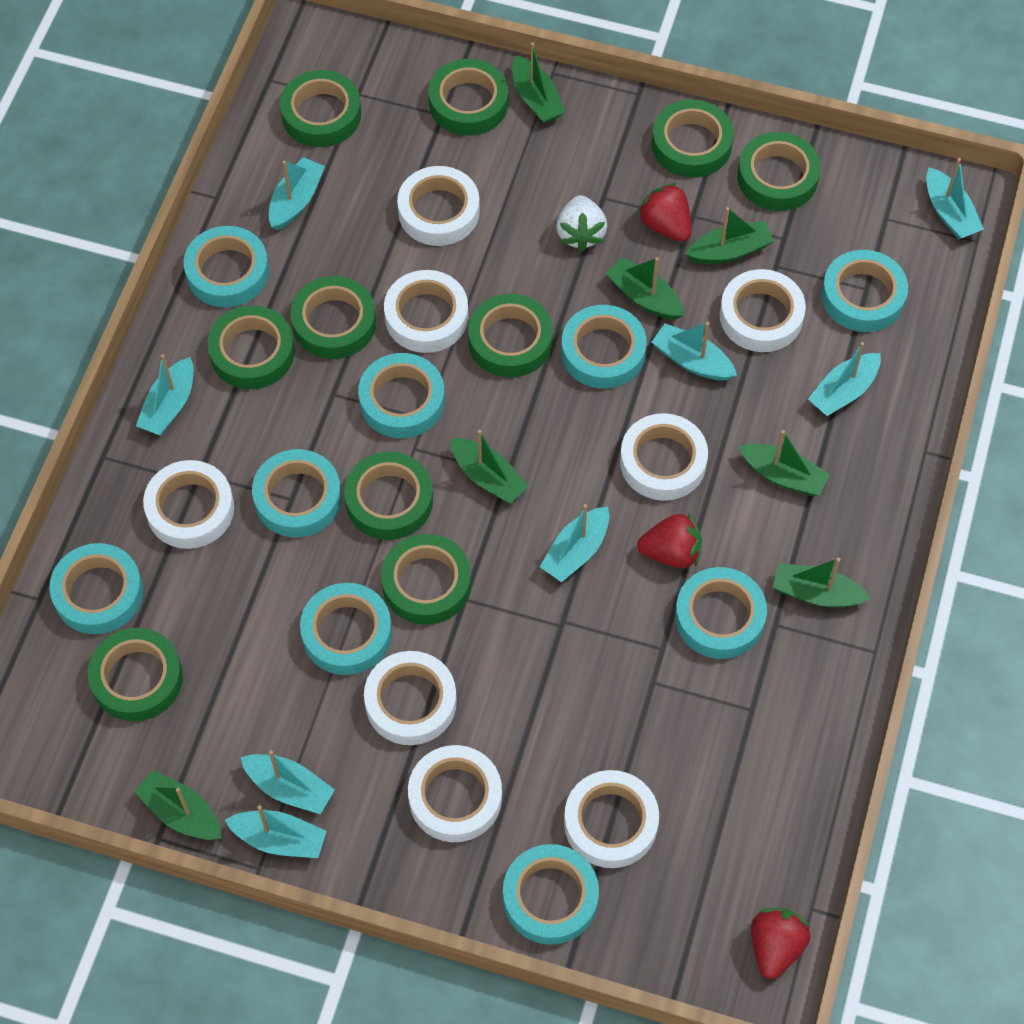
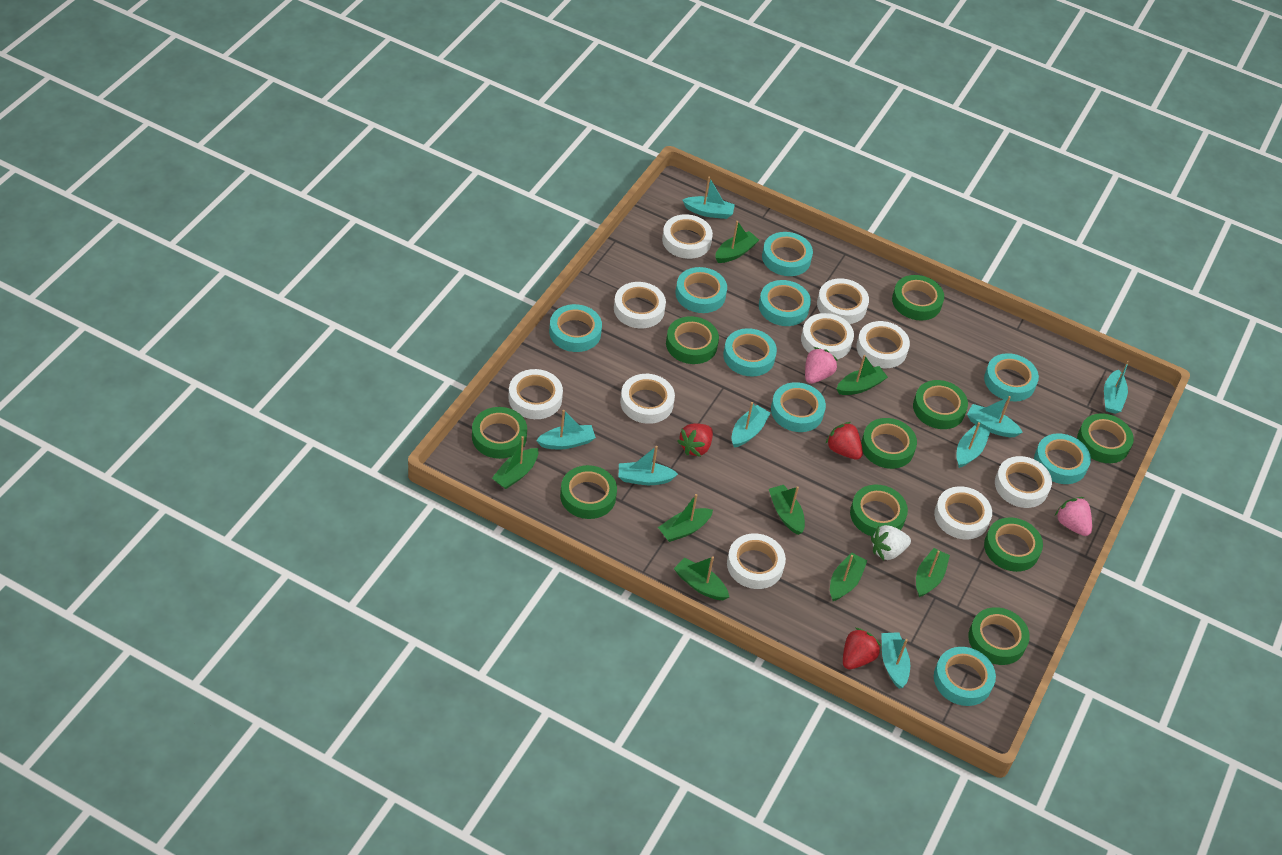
green boat: 7 -> 8
pink strawberry: 0 -> 2
white tape: 8 -> 10

